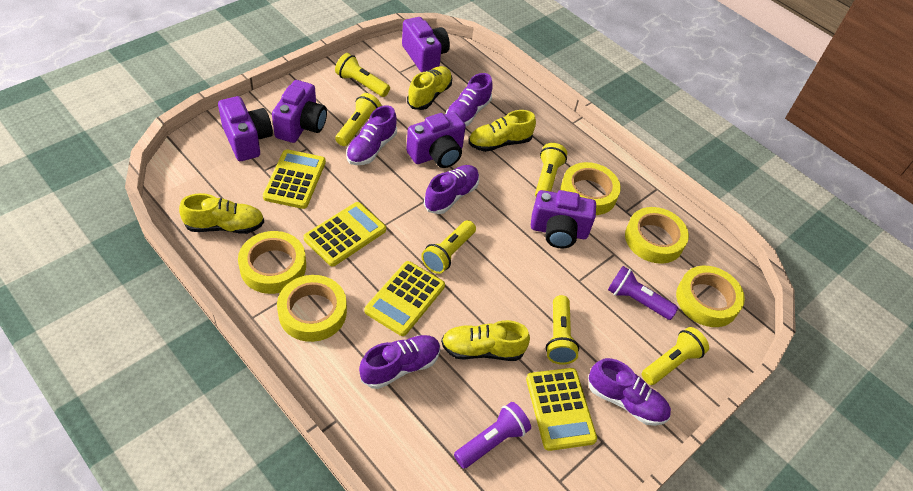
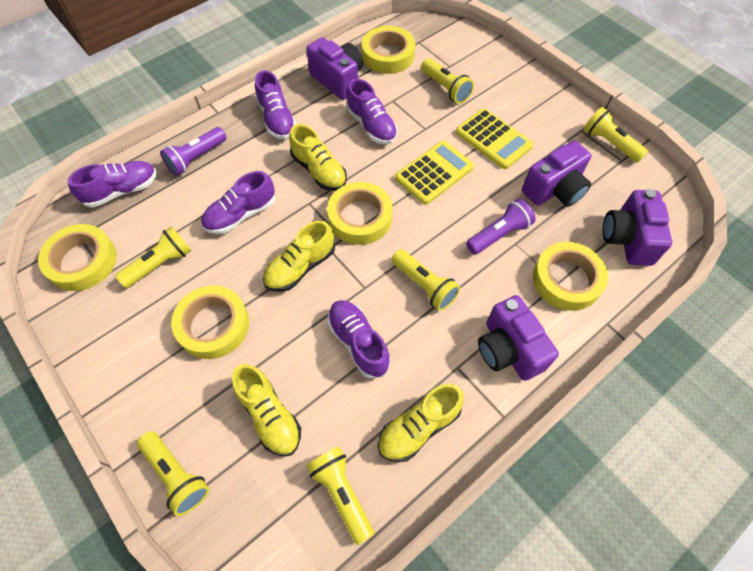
purple camera: 5 -> 4
yellow calculator: 4 -> 2

